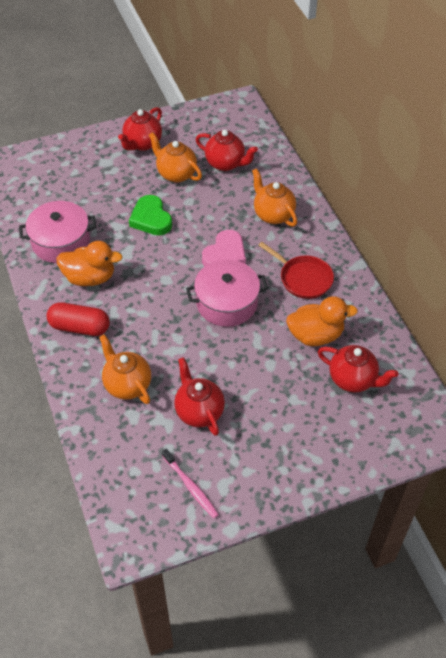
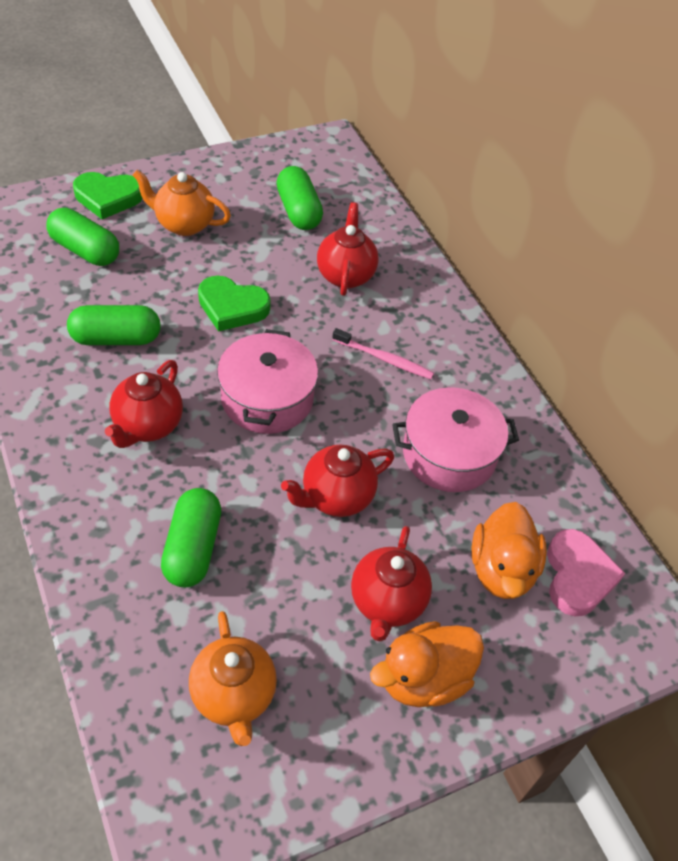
green capsule: 0 -> 4
green heart: 1 -> 2
orange teapot: 3 -> 2
red capsule: 1 -> 0
red pan: 1 -> 0

